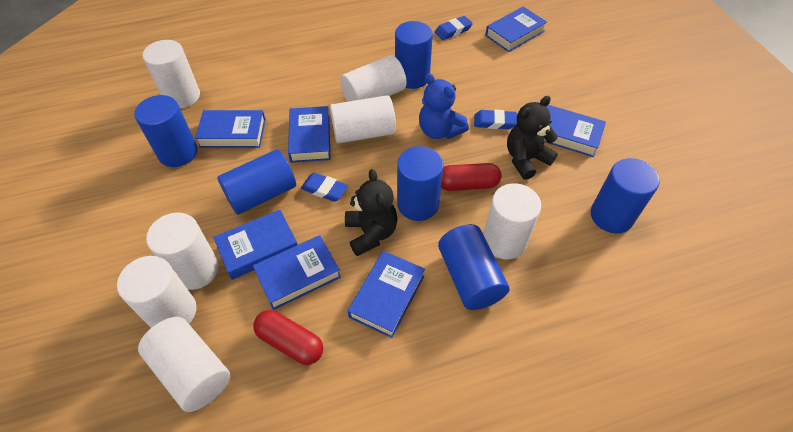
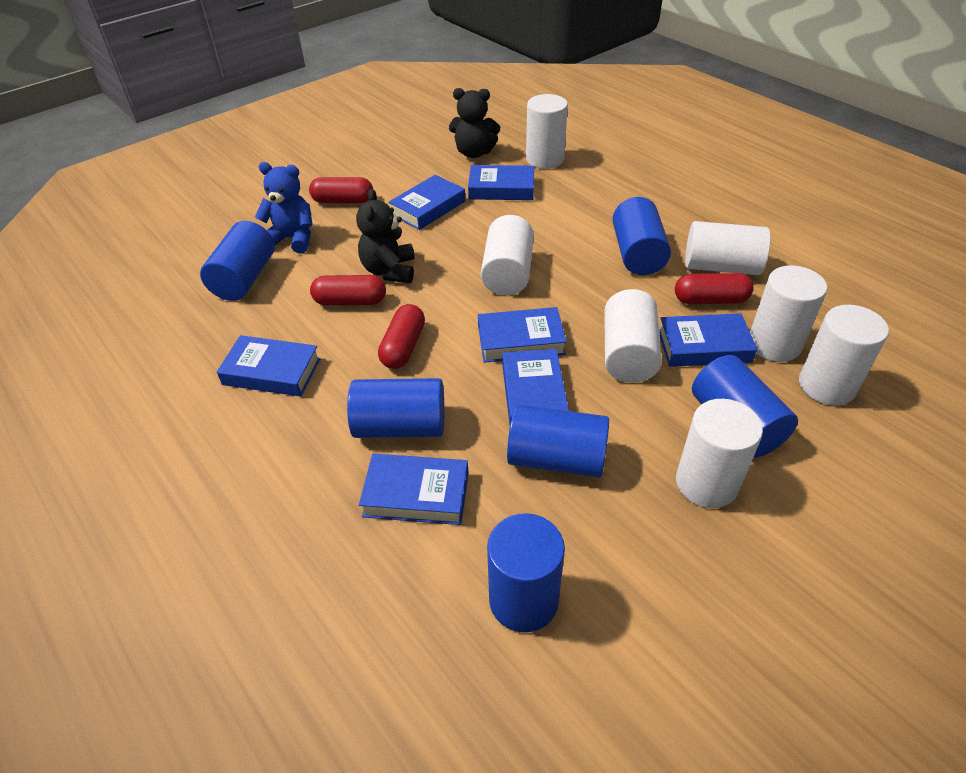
blue eraser: 3 -> 0
red capsule: 2 -> 4

